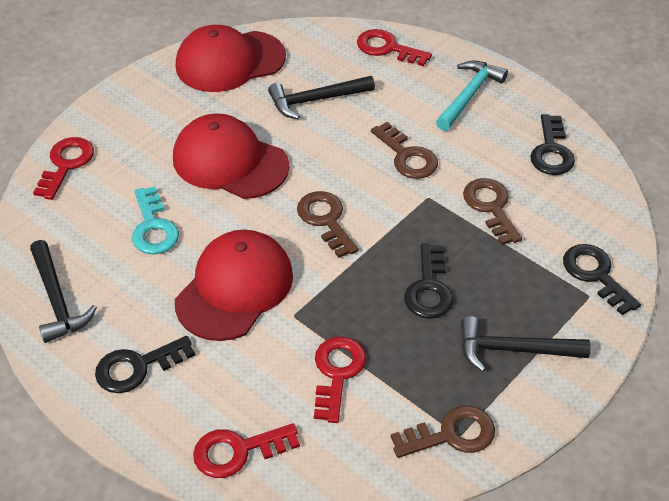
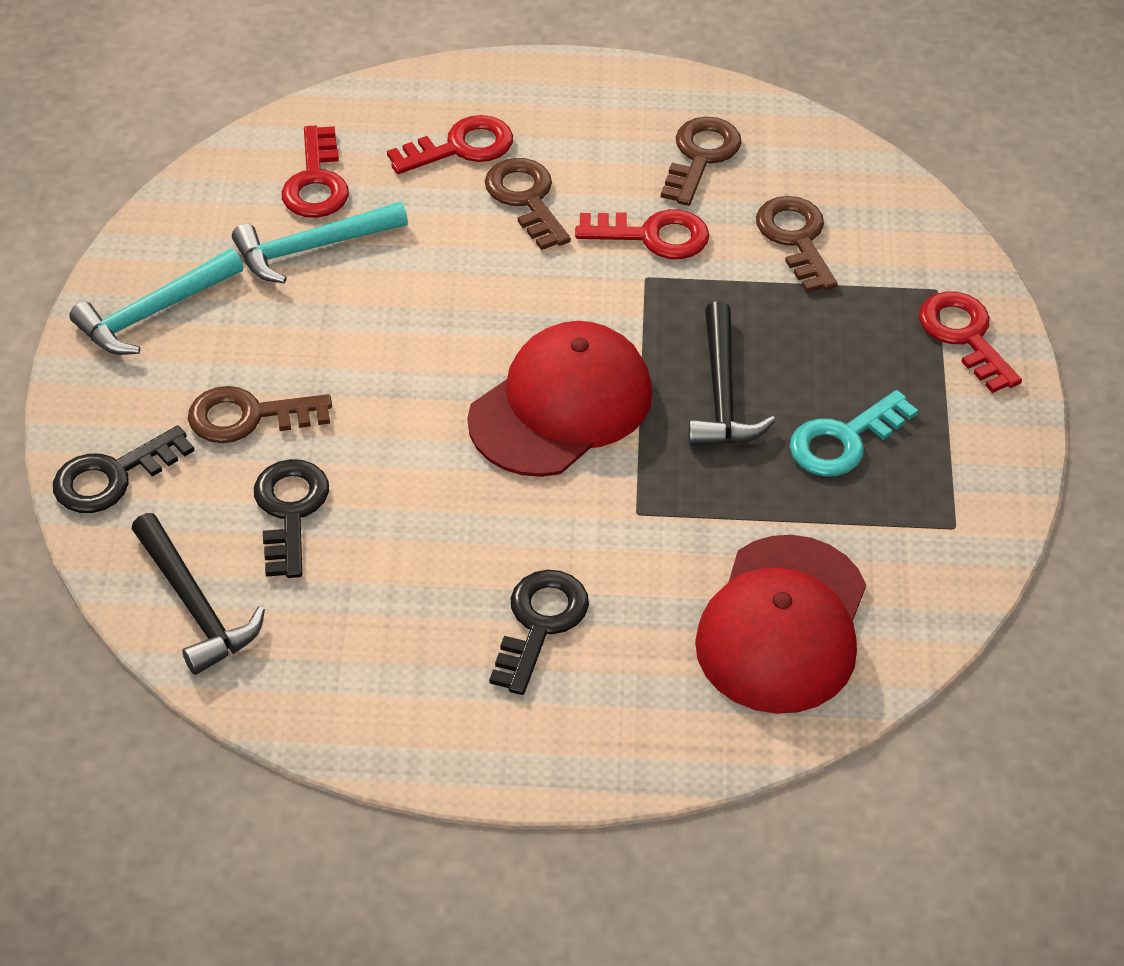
black hammer: 3 -> 2
black key: 4 -> 3
red cap: 3 -> 2
turquoise hammer: 1 -> 2

